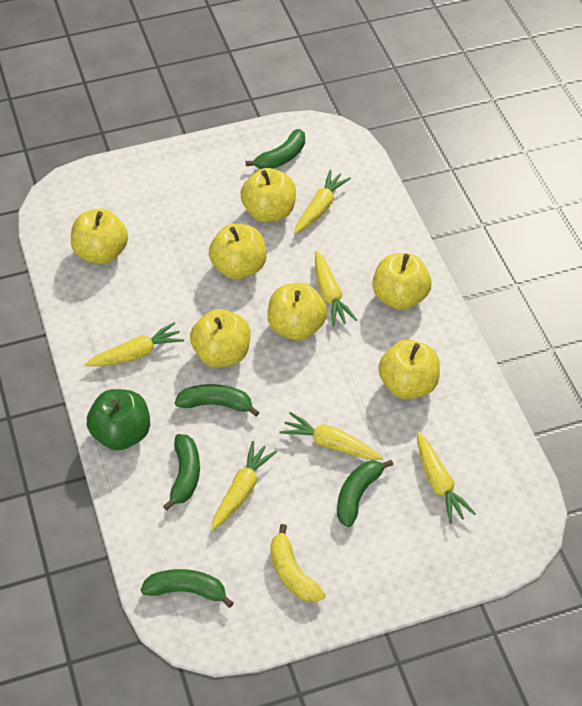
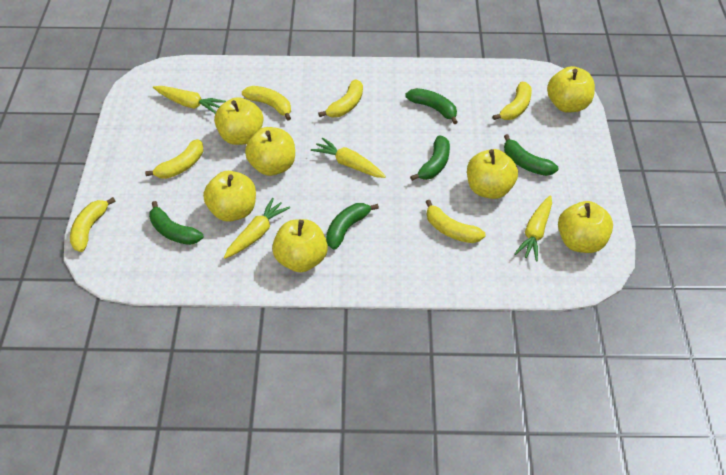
green apple: 1 -> 0
yellow banana: 1 -> 6
yellow carrot: 6 -> 4

